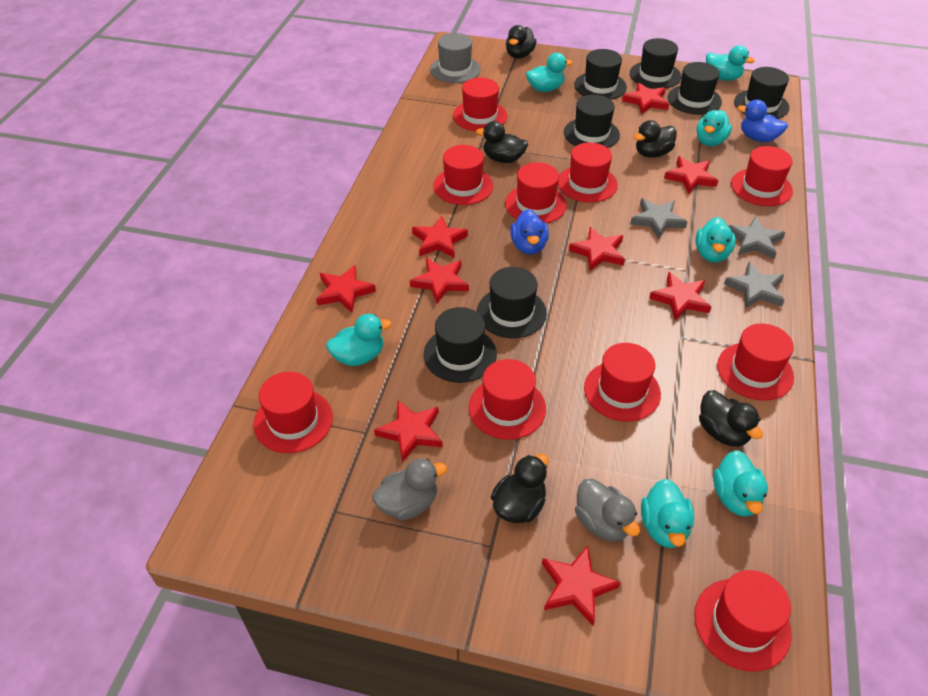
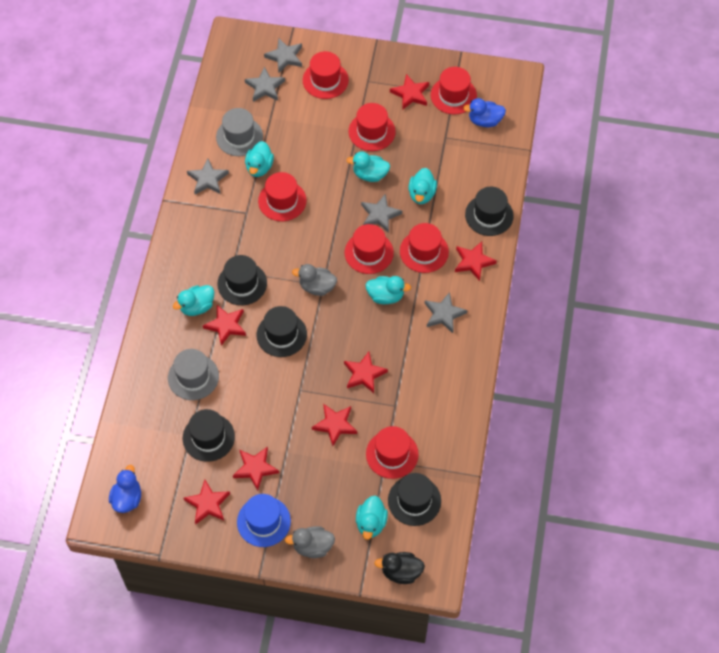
black duck: 5 -> 1
black hat: 7 -> 5
blue hat: 0 -> 1
grey hat: 1 -> 2
grey star: 3 -> 5
red hat: 10 -> 7
red star: 9 -> 7
turquoise duck: 7 -> 6

